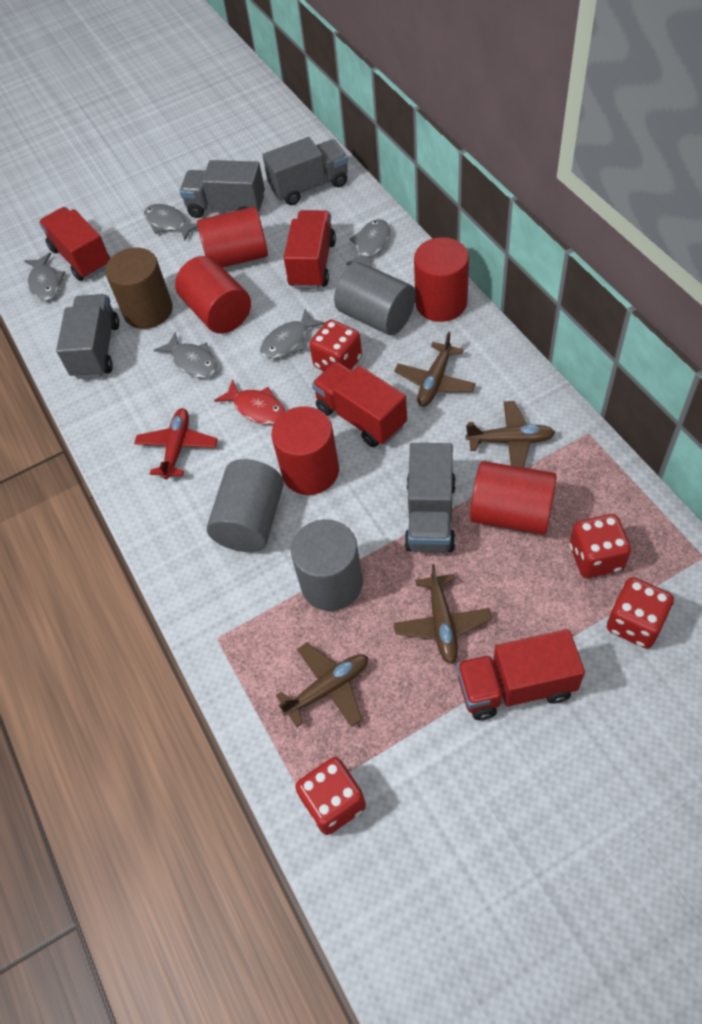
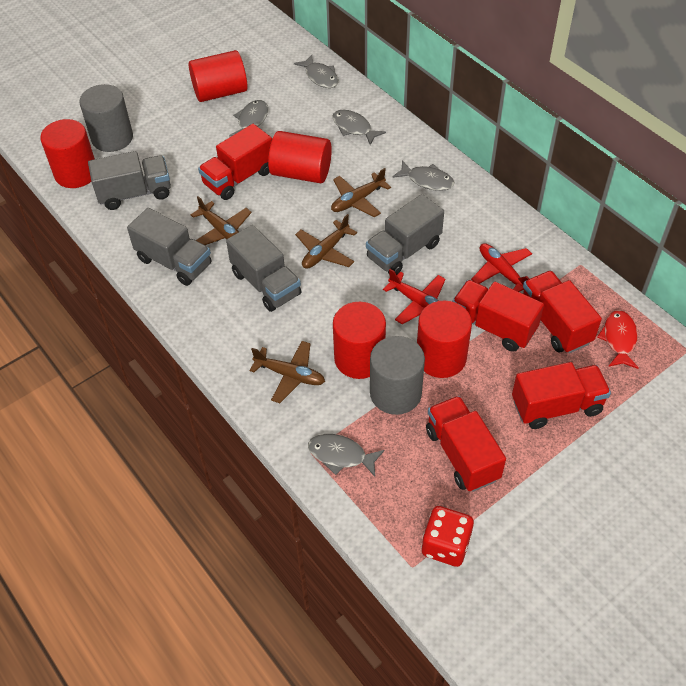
brown cylinder: 1 -> 0
grey cylinder: 3 -> 2
red dice: 4 -> 1
red plane: 1 -> 2
red truck: 4 -> 5

